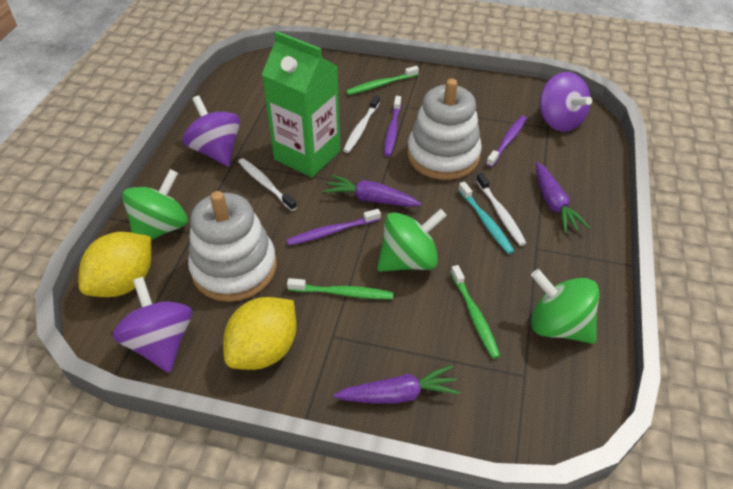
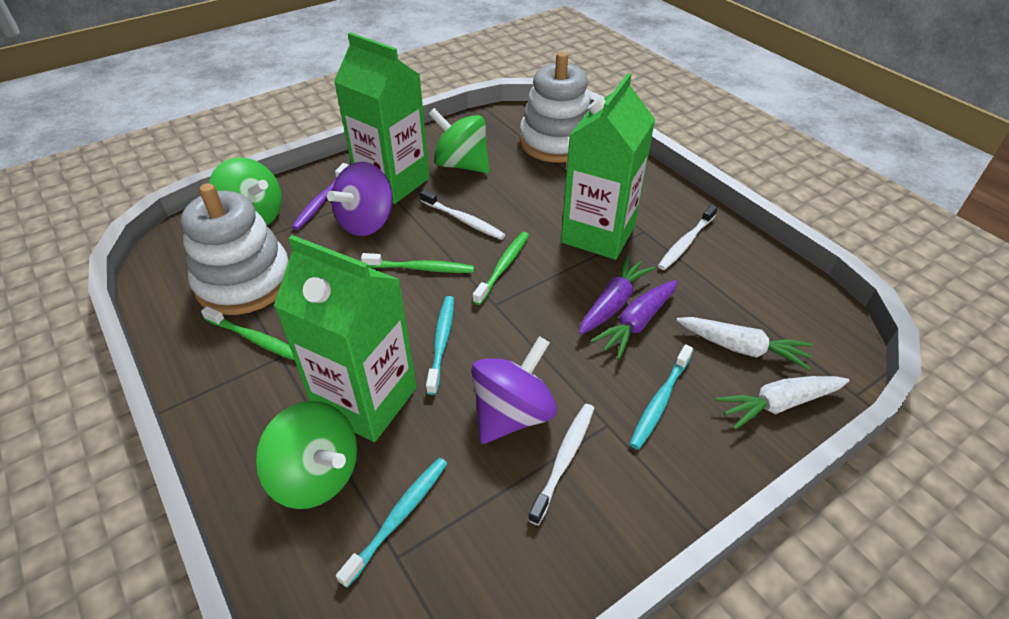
green carton: 1 -> 3
purple carrot: 3 -> 2
purple spinning top: 3 -> 2
purple toothbrush: 3 -> 1
turquoise toothbrush: 1 -> 3
white carrot: 0 -> 2
yellow lemon: 2 -> 0

